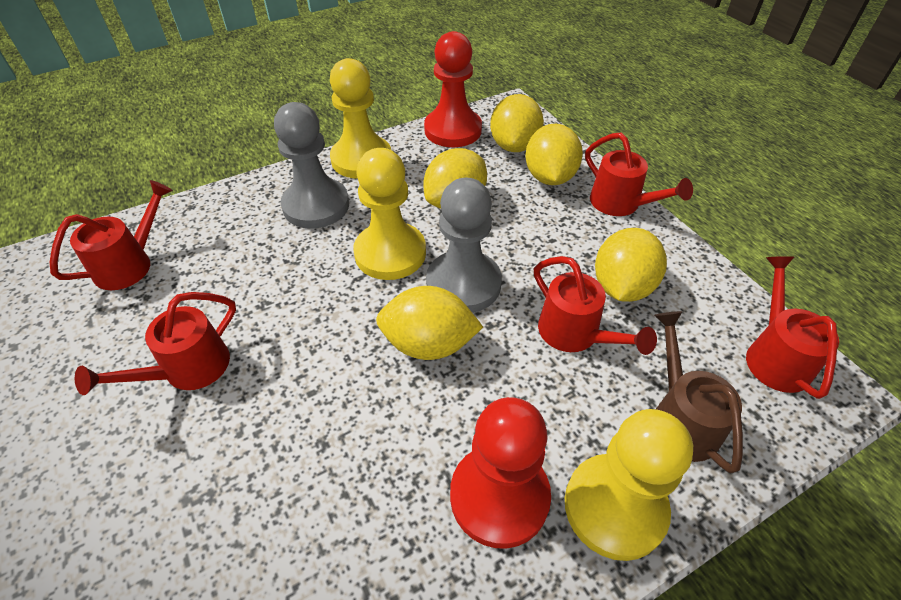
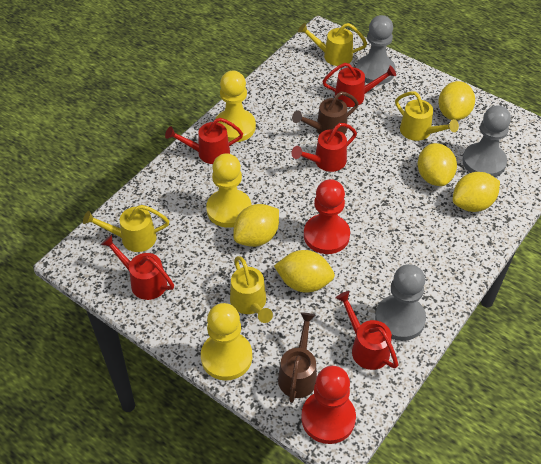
brown watering can: 1 -> 2
grey pawn: 2 -> 3
yellow watering can: 0 -> 4

